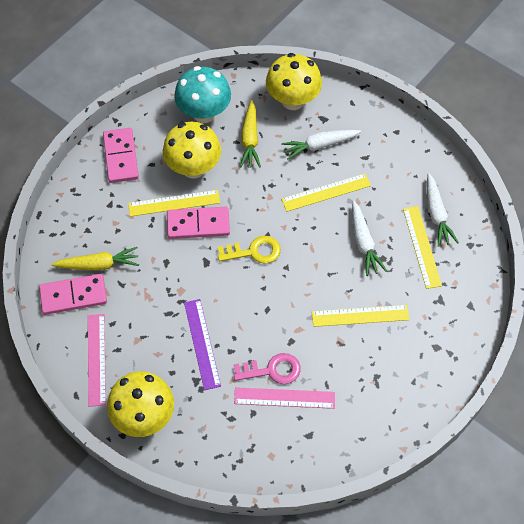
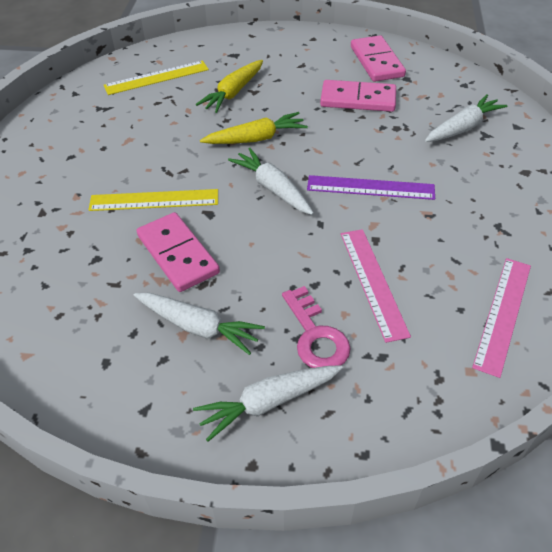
turquoise mushroom: 1 -> 0
white carrot: 3 -> 4
yellow key: 1 -> 0
yellow mushroom: 3 -> 0
yellow ruler: 4 -> 2

